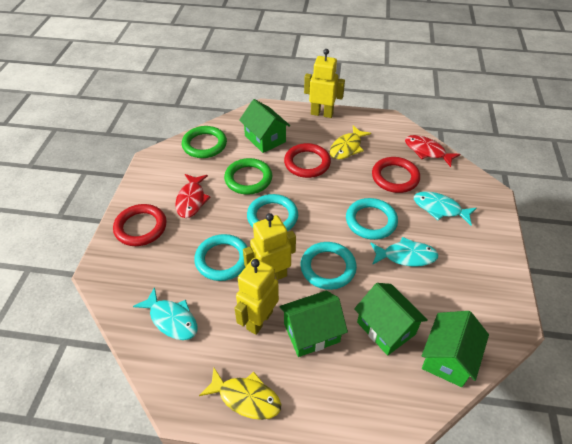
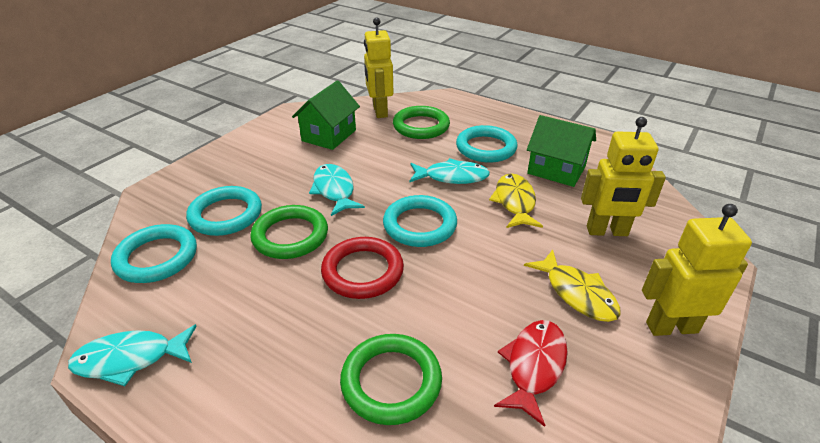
green house: 4 -> 2
green ring: 2 -> 3
red fish: 2 -> 1
red ring: 3 -> 1

